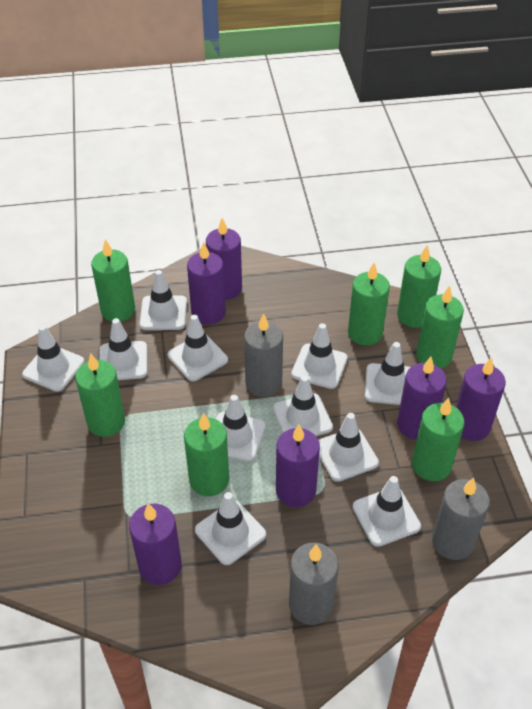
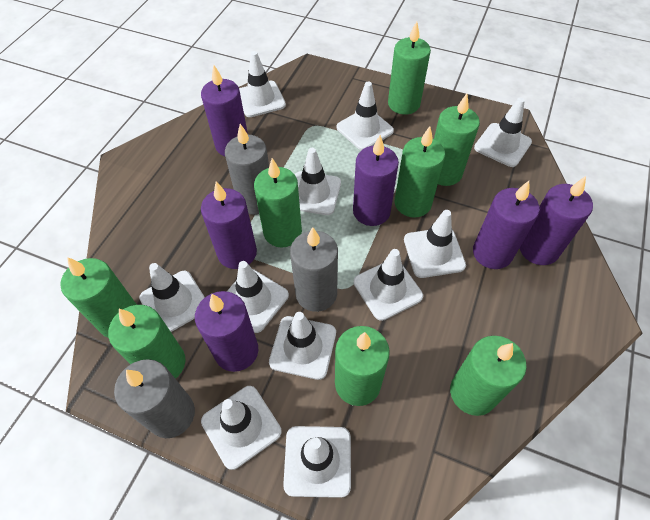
green candle: 7 -> 8

